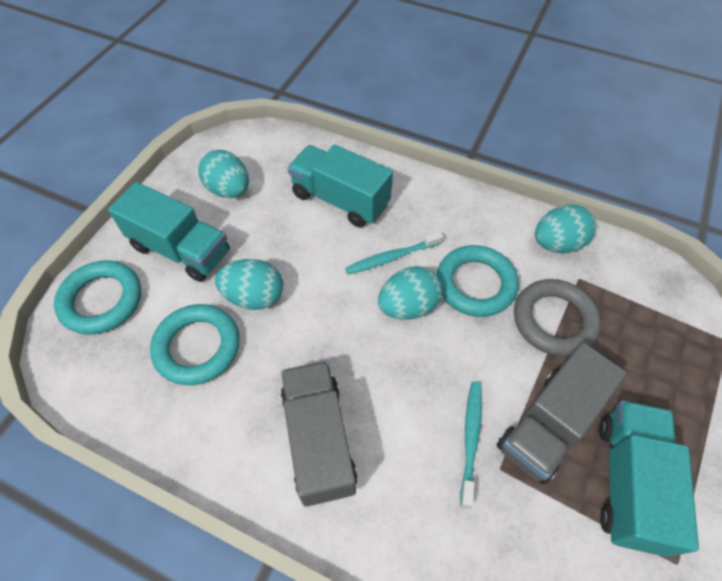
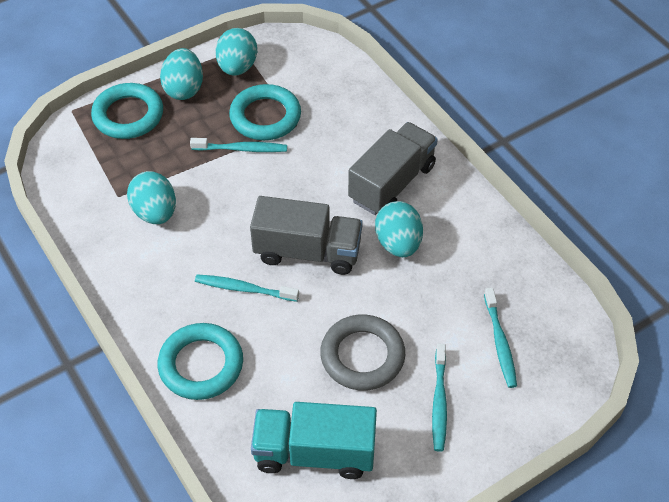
turquoise toothbrush: 2 -> 4
turquoise truck: 3 -> 1

